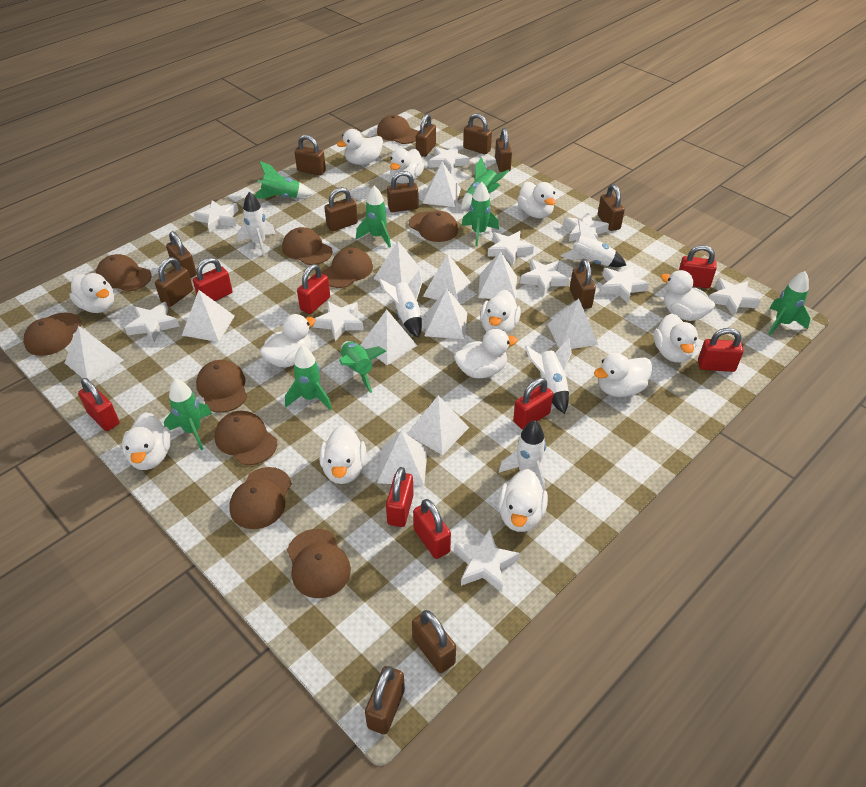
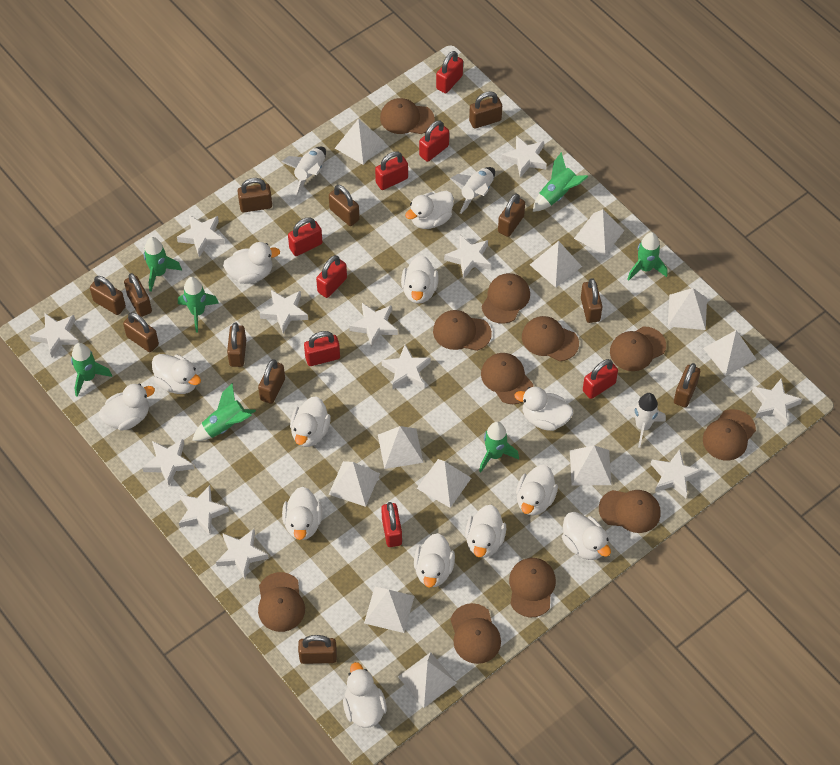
brown cap: 10 -> 11
green rocket: 8 -> 7
white rocket: 5 -> 3
white star: 10 -> 12

